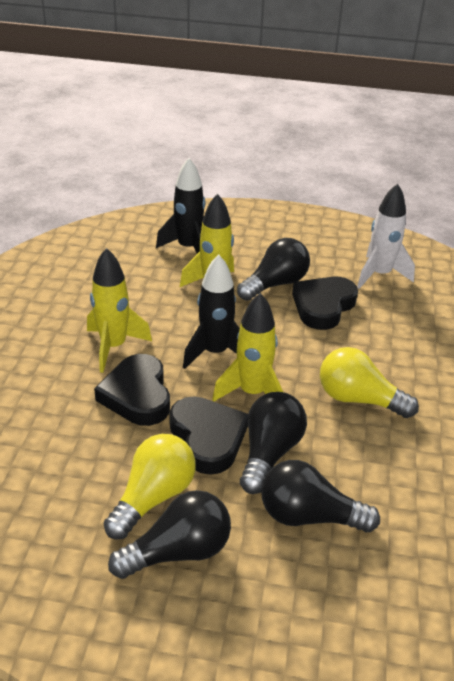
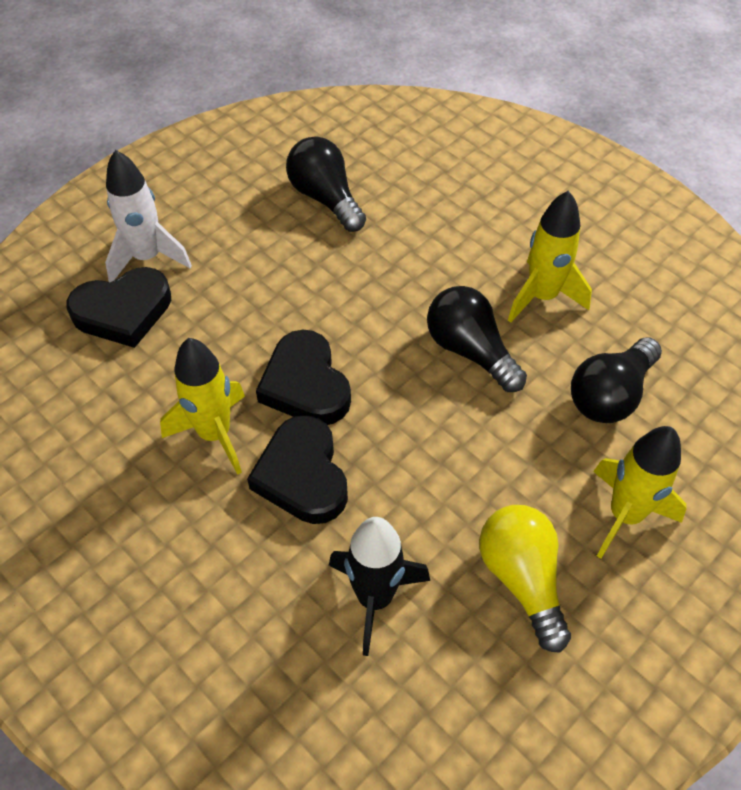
black light bulb: 4 -> 3
black rocket: 2 -> 1
yellow light bulb: 2 -> 1

